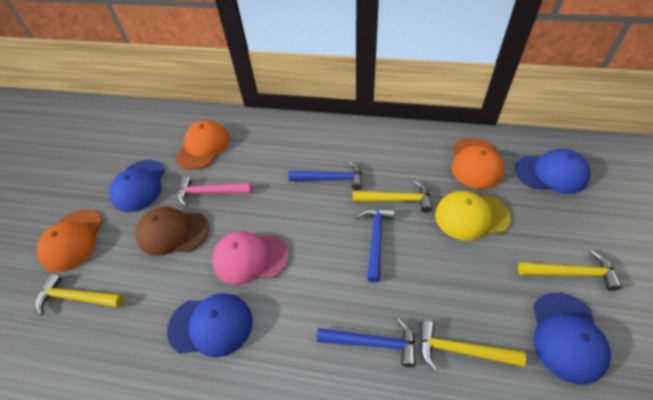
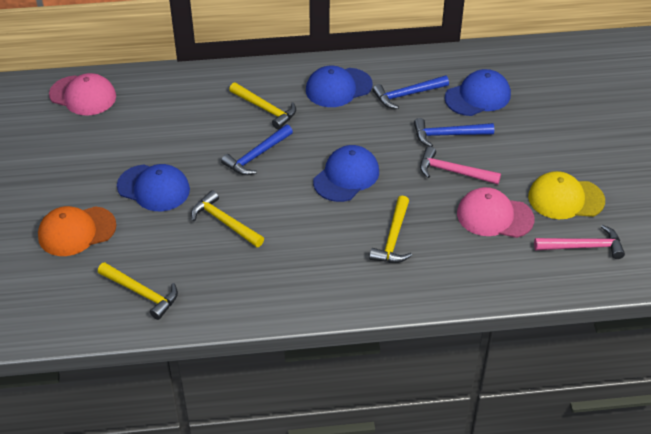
brown cap: 1 -> 0
orange cap: 3 -> 1
pink cap: 1 -> 2
pink hammer: 1 -> 2

